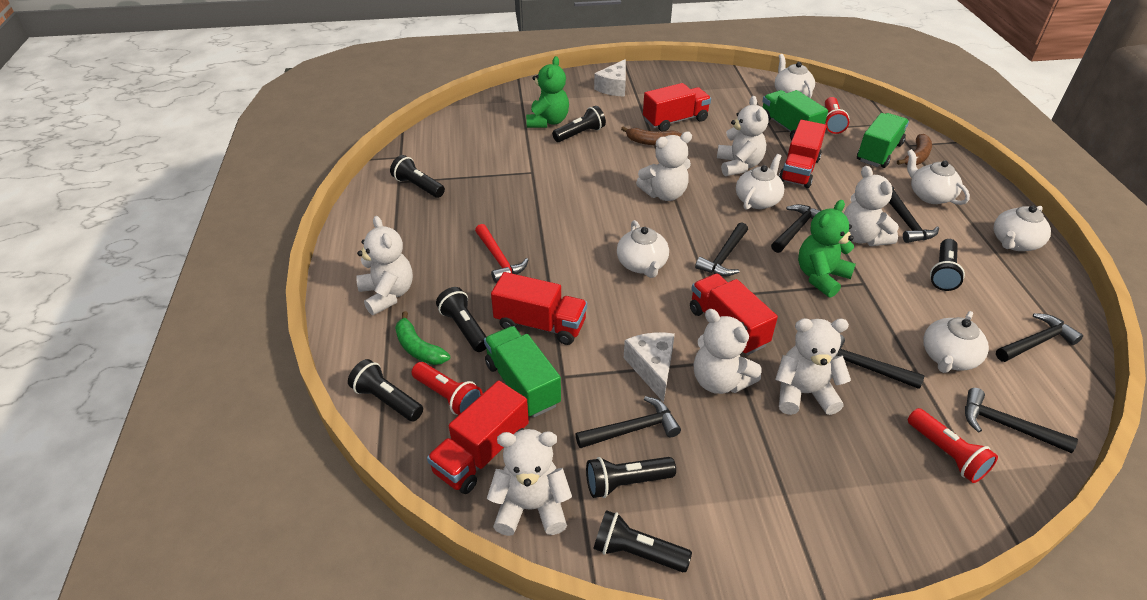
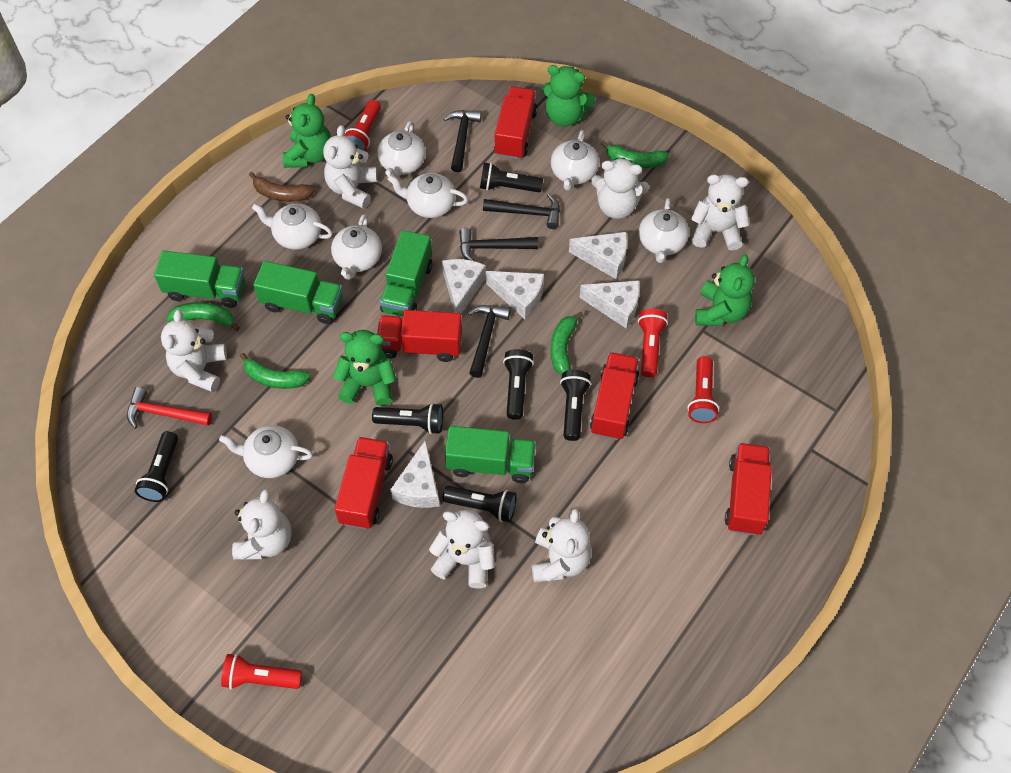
black flashlight: 7 -> 6
black hammer: 7 -> 4
brown banana: 2 -> 1
green banana: 1 -> 4
green teddy bear: 2 -> 4
green truck: 3 -> 4
red flashlight: 3 -> 4
white cheese: 2 -> 5
white teapot: 6 -> 7

